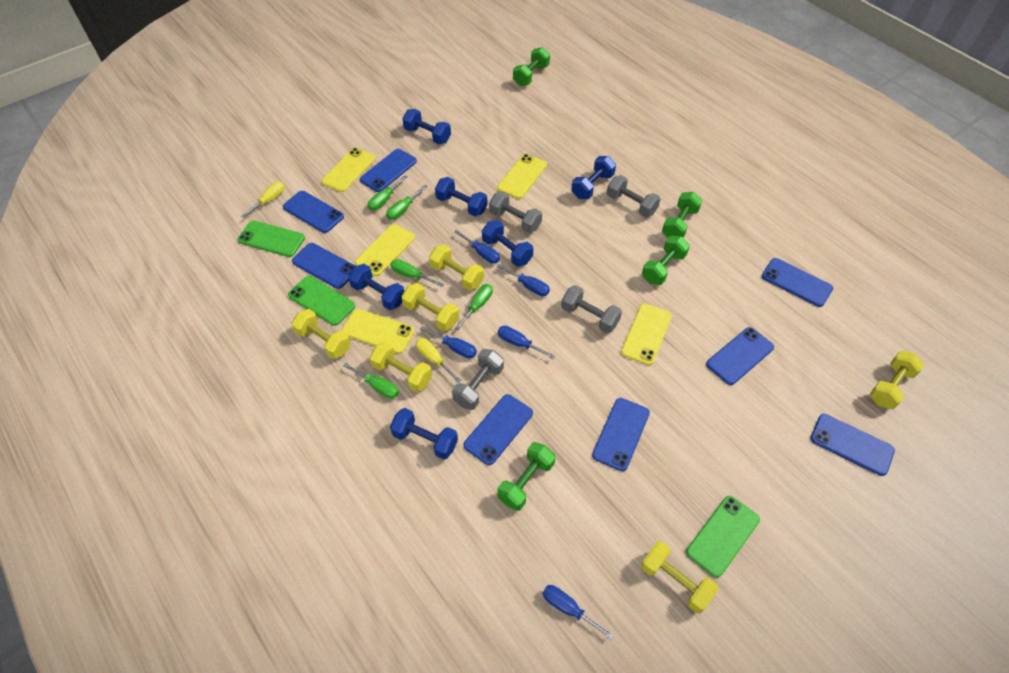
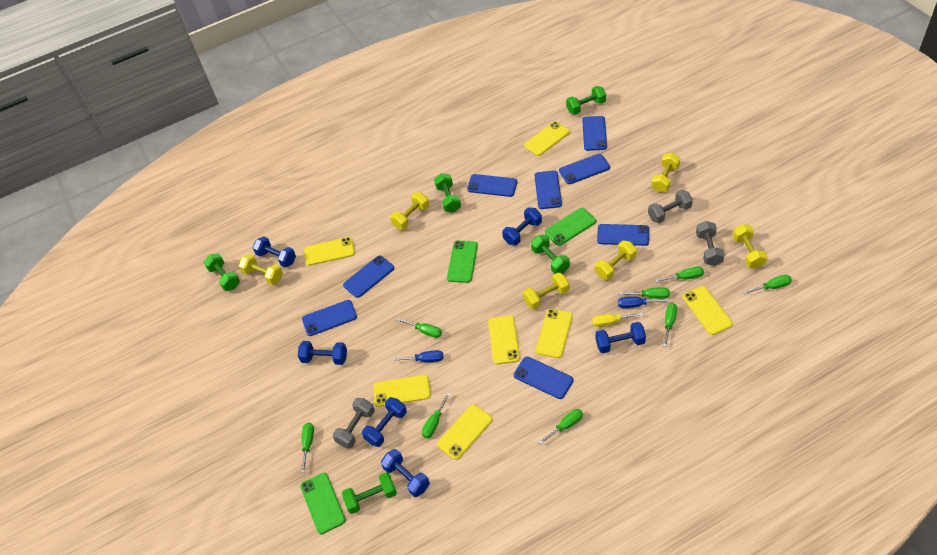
blue screwdriver: 5 -> 2
green dumbbell: 4 -> 5
green screwdriver: 5 -> 8
grey dumbbell: 4 -> 3
yellow phone: 5 -> 7
yellow screwdriver: 2 -> 1

